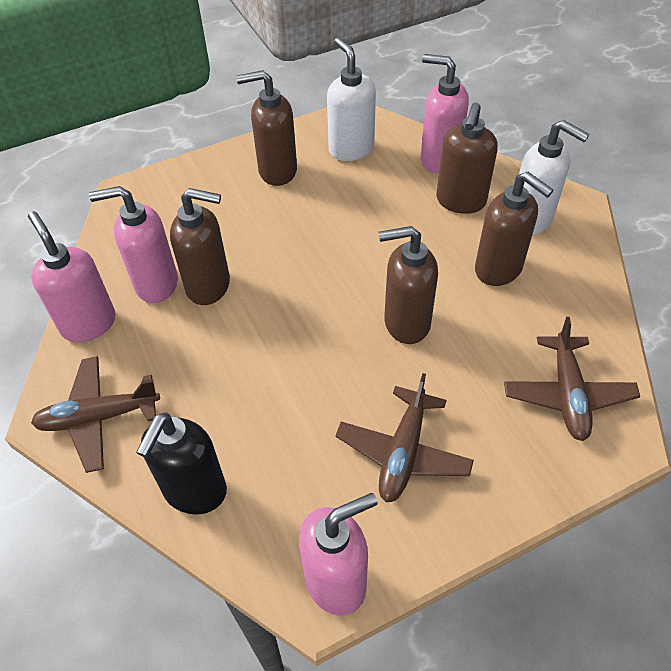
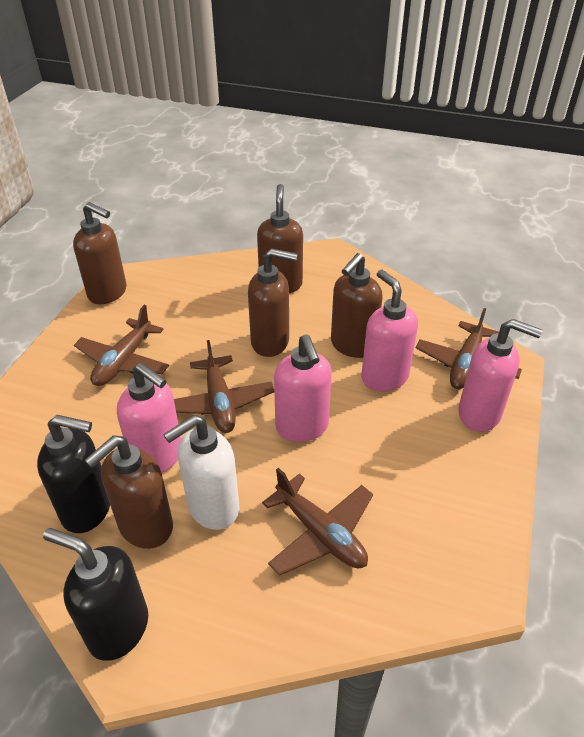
black soap dispenser: 1 -> 2
brown plane: 3 -> 4
white soap dispenser: 2 -> 1

